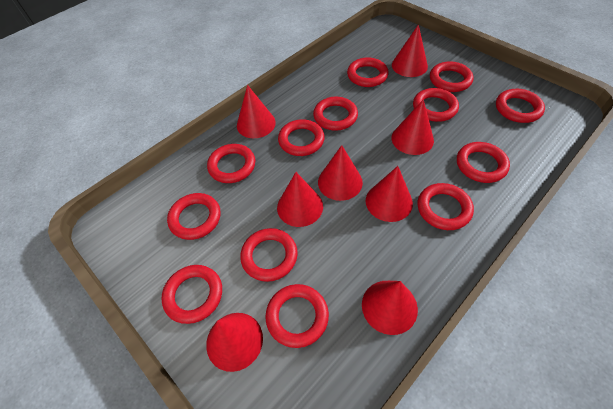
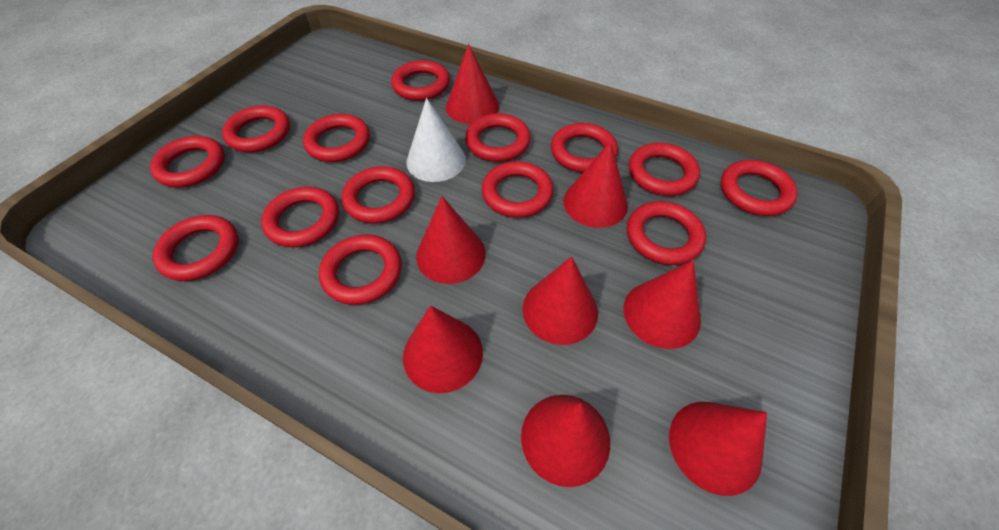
red ring: 13 -> 14
white cone: 0 -> 1

